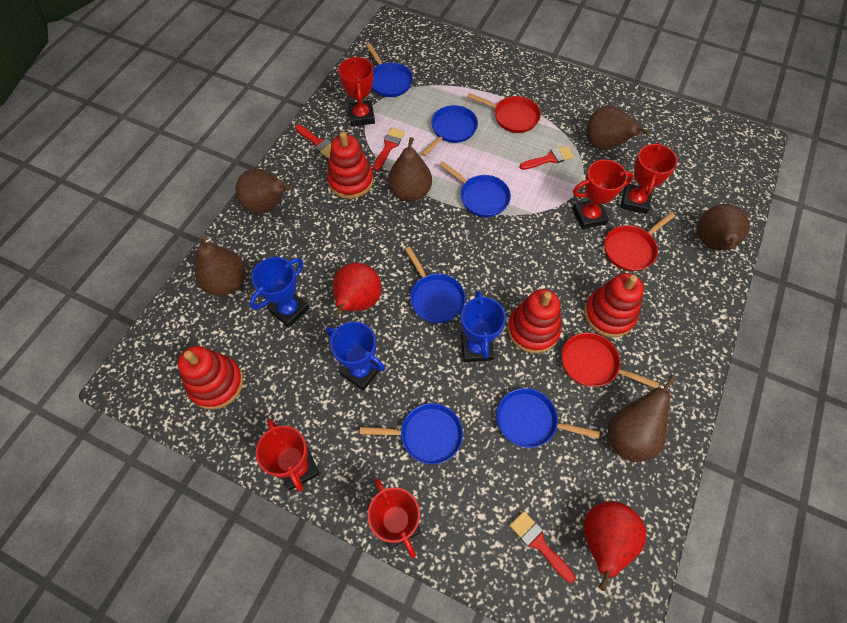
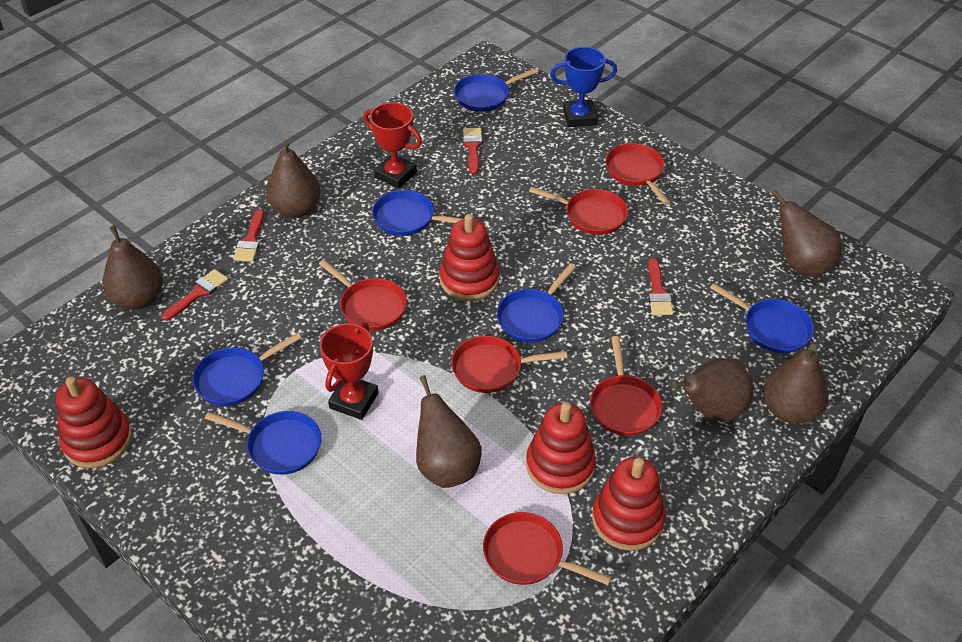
blue trophy: 3 -> 1
red pan: 3 -> 6
red pear: 2 -> 0
red trophy: 5 -> 2

